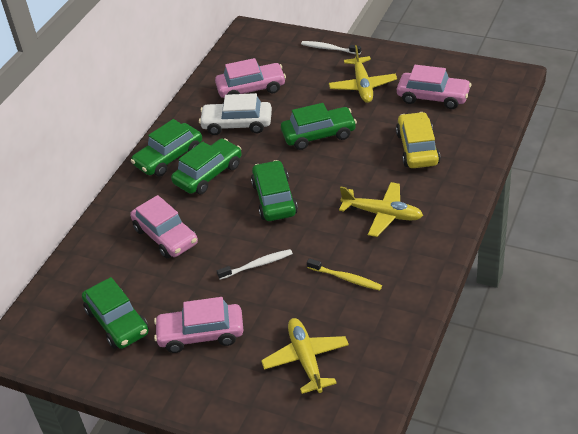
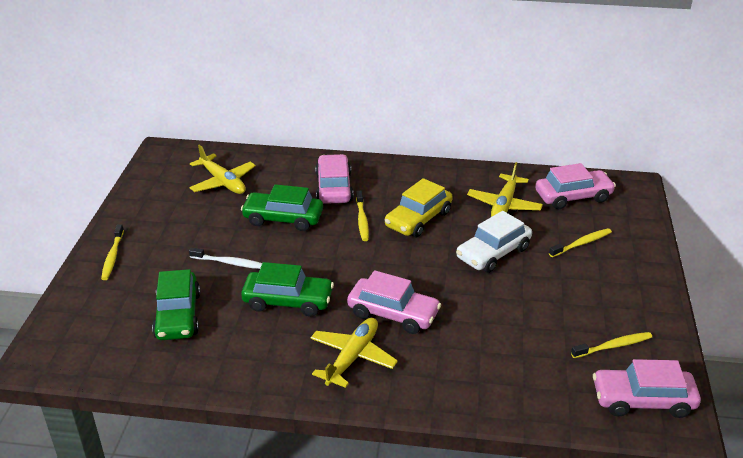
green car: 5 -> 3
white toothbrush: 2 -> 1
yellow toothbrush: 1 -> 4

